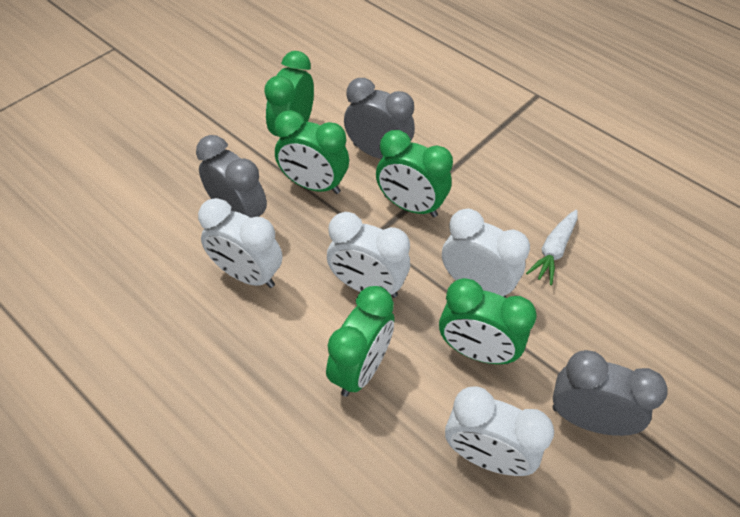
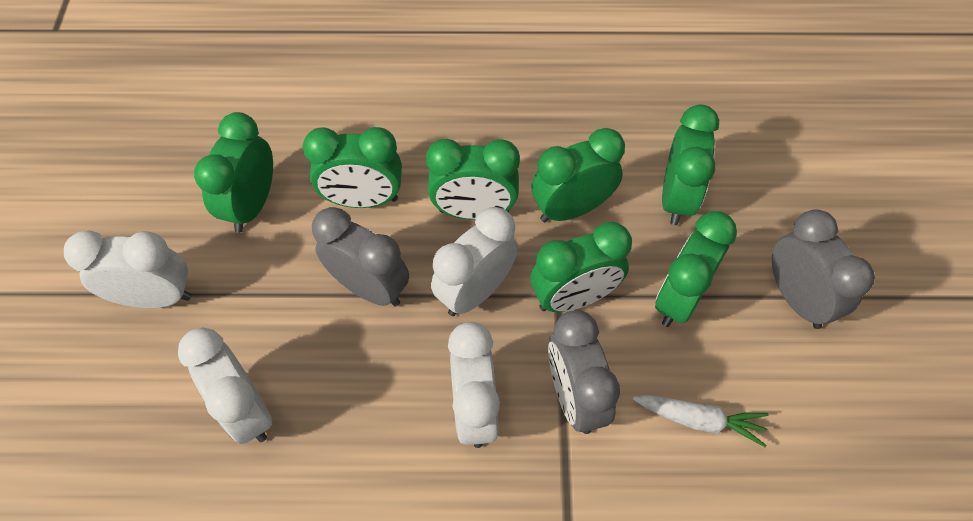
green clock: 5 -> 7

